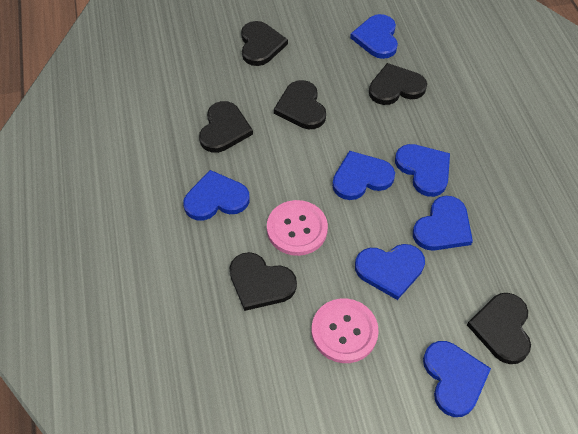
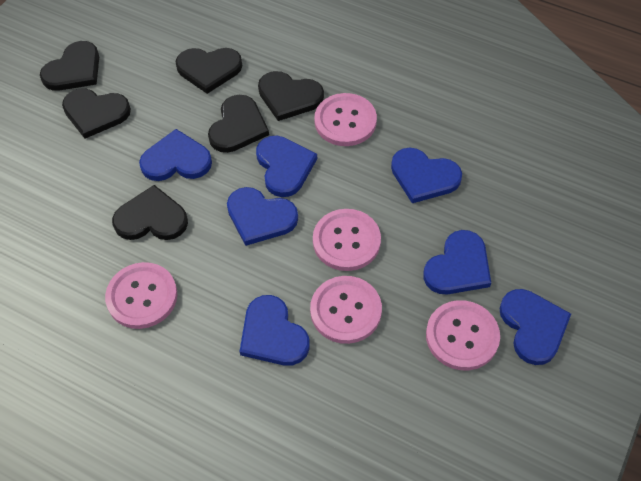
pink button: 2 -> 5

